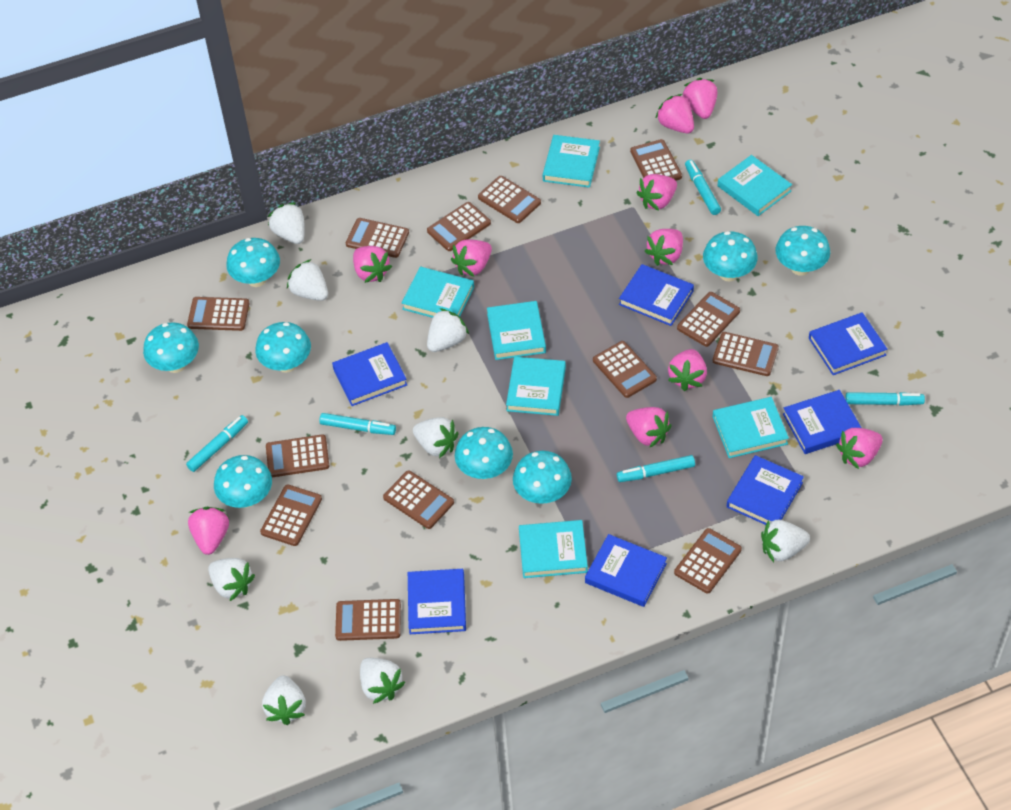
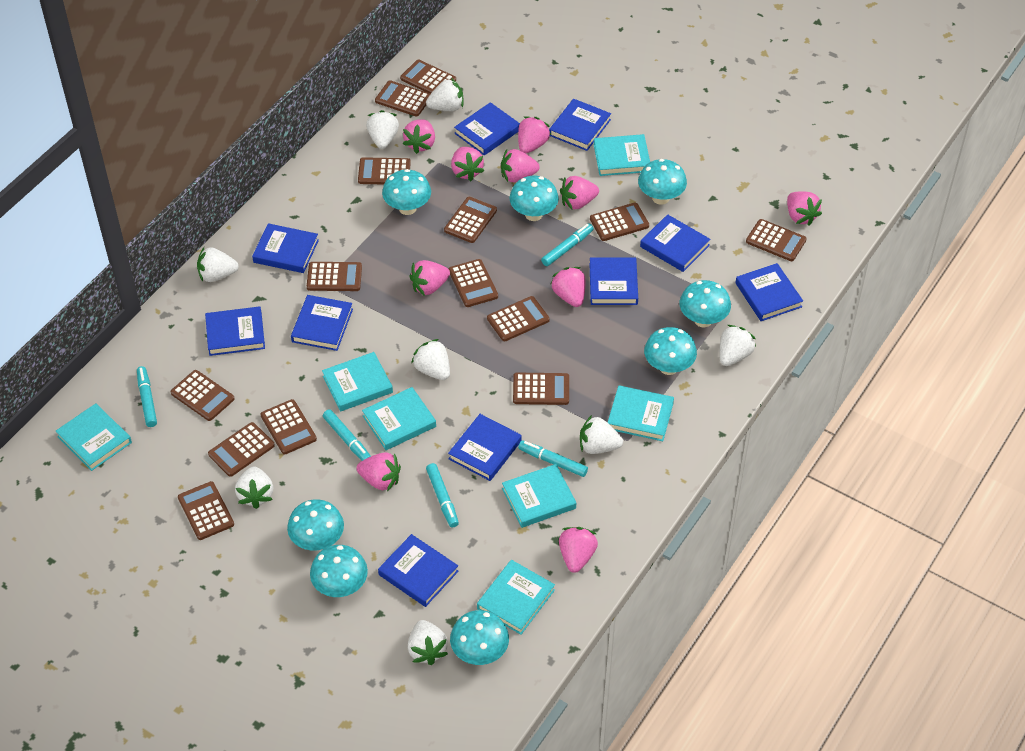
blue book: 7 -> 10
brown calculator: 13 -> 14

